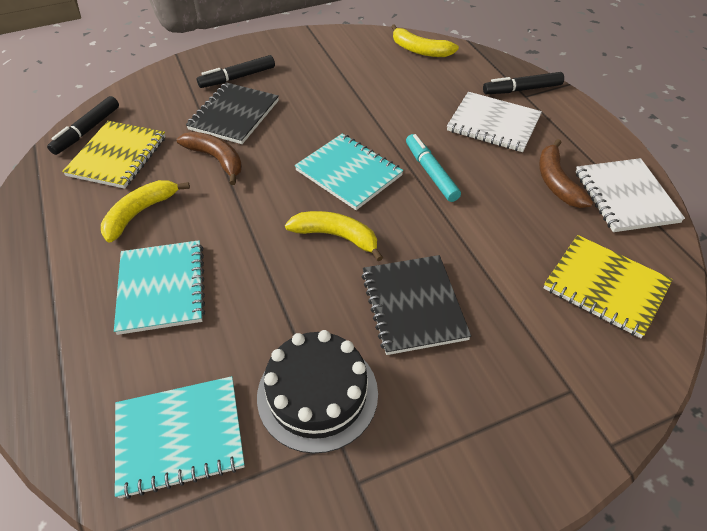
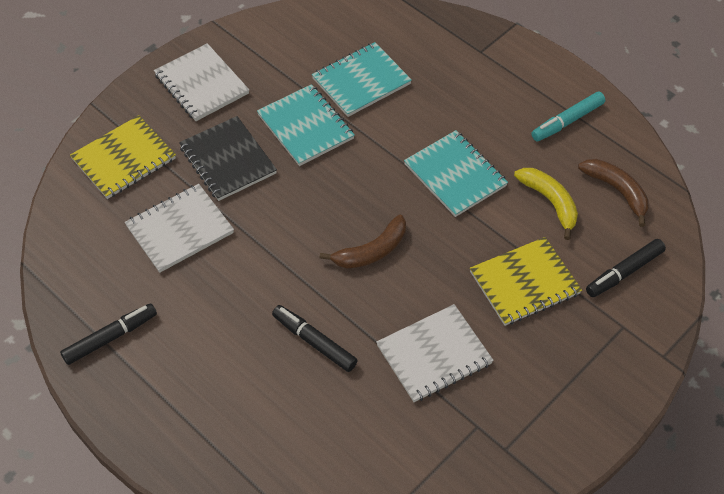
black cake: 1 -> 0
black notebook: 2 -> 1
white notebook: 2 -> 3
yellow banana: 3 -> 1

